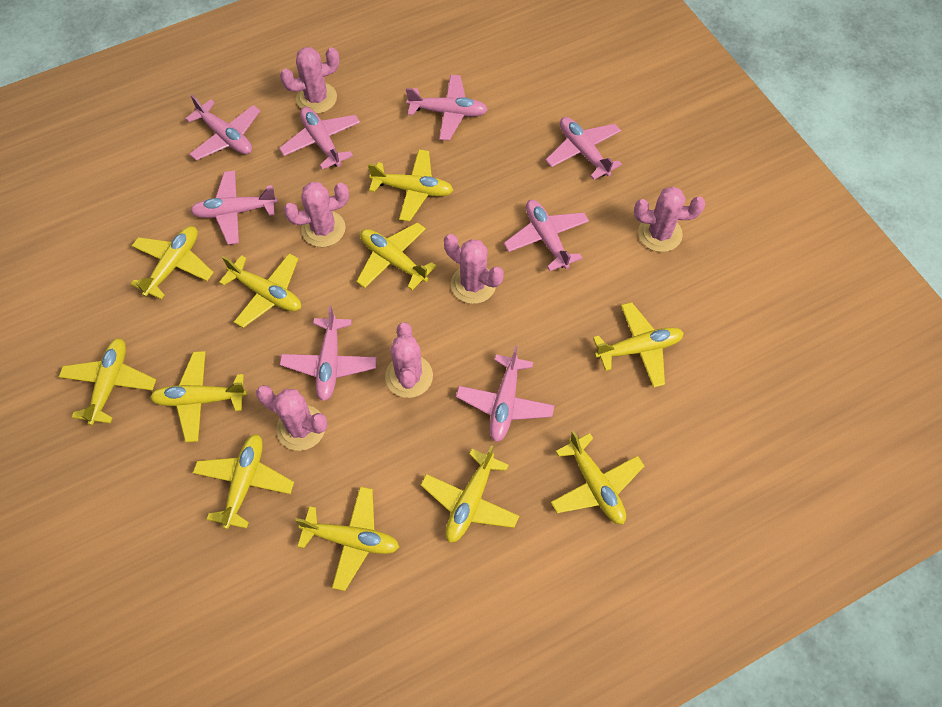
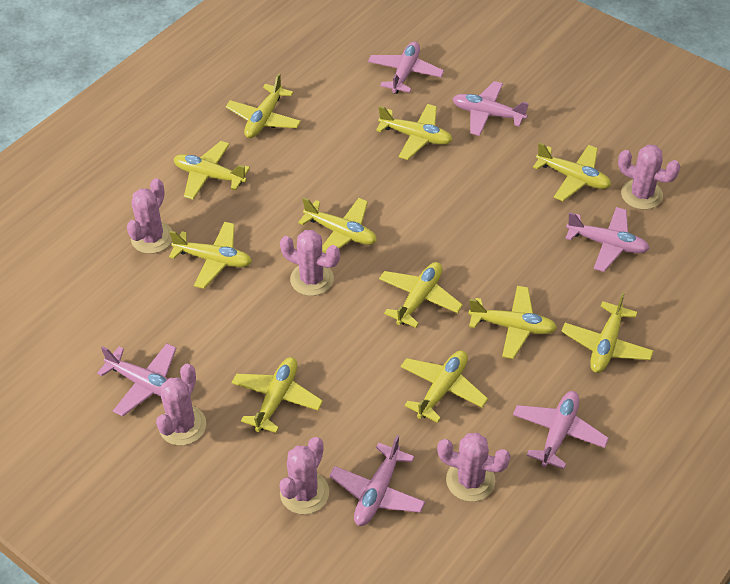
pink plane: 8 -> 6

